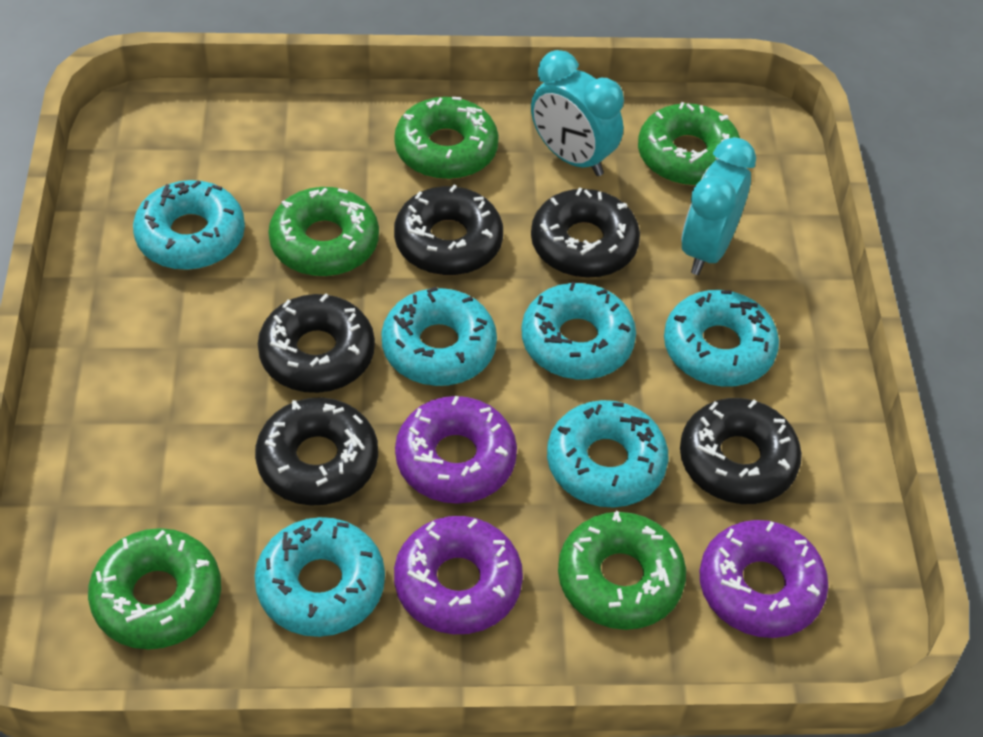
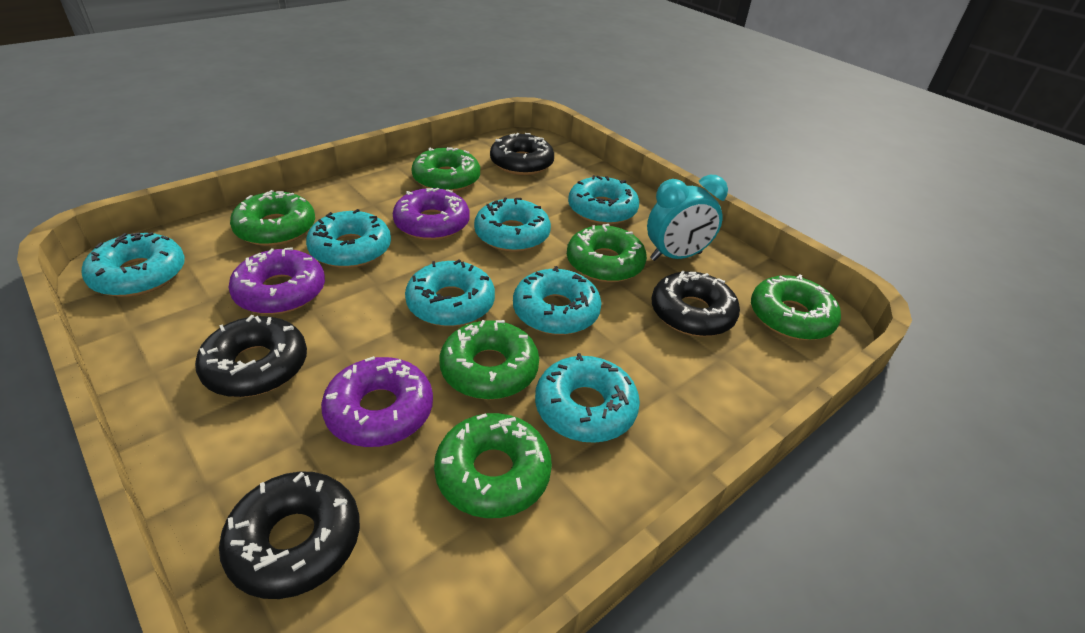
black donut: 5 -> 4
green donut: 5 -> 6
turquoise clock: 2 -> 1
turquoise donut: 6 -> 7

